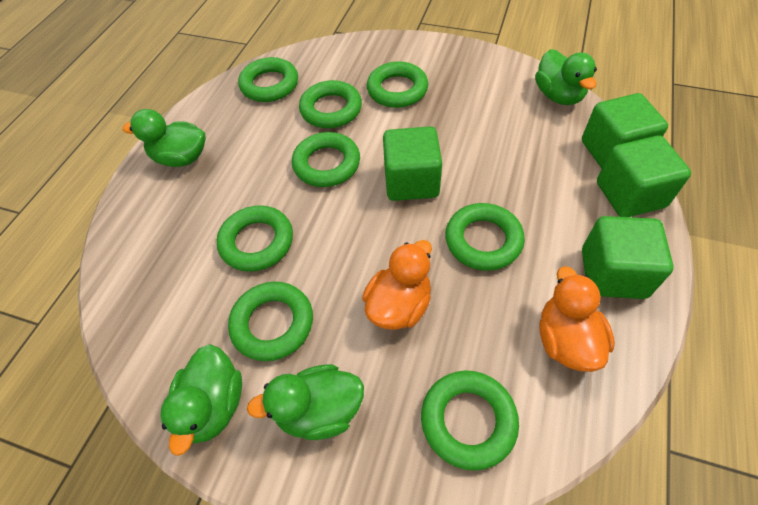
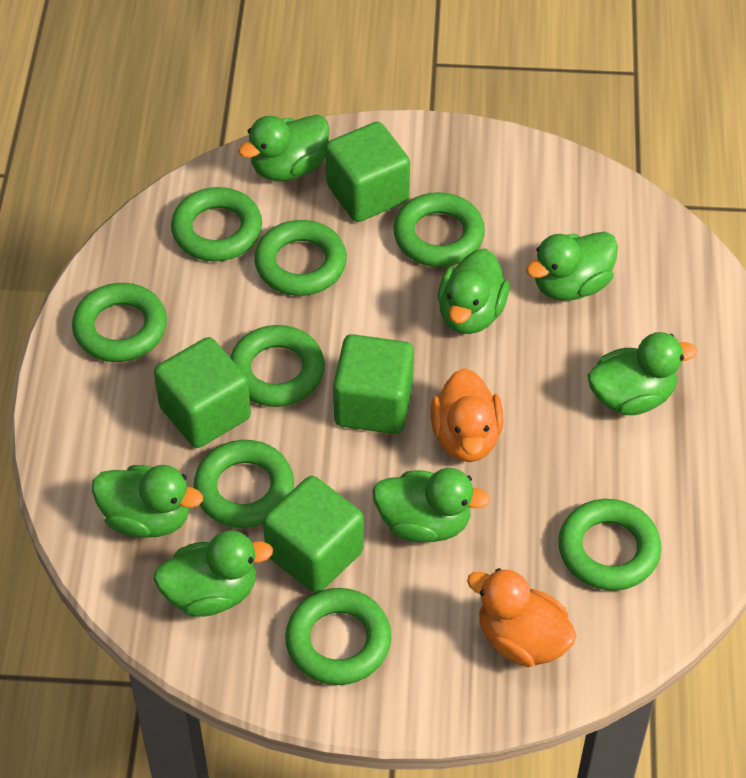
green duck: 4 -> 7

